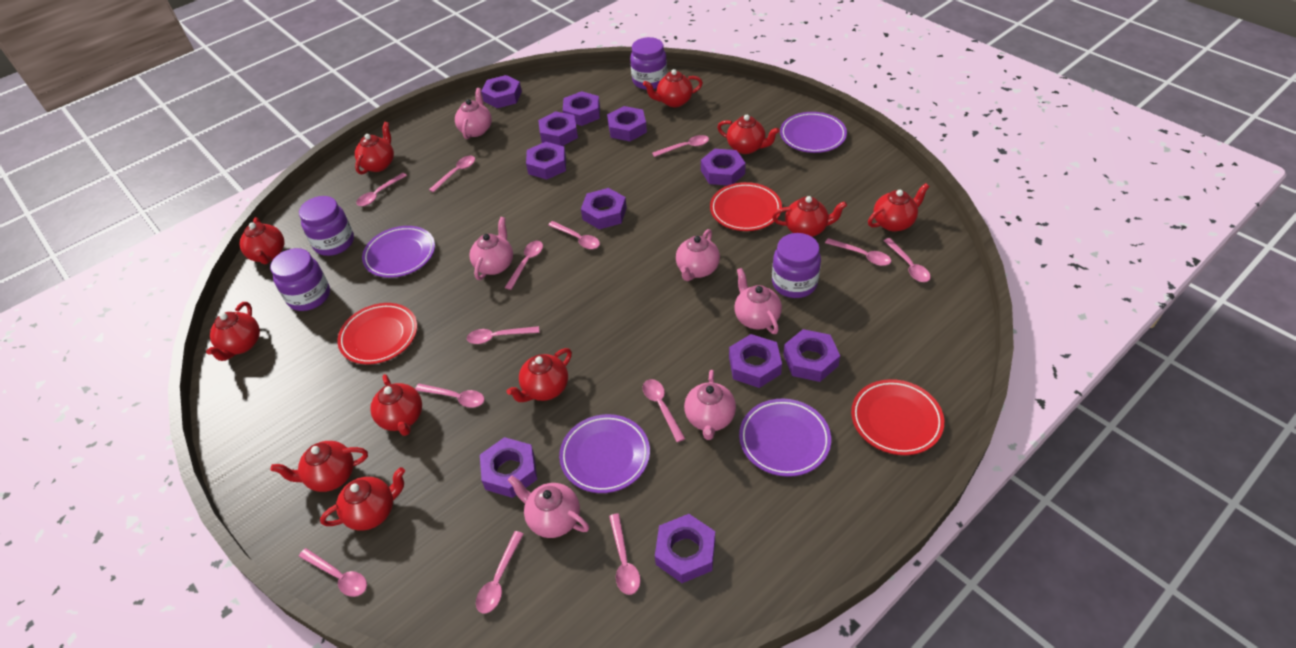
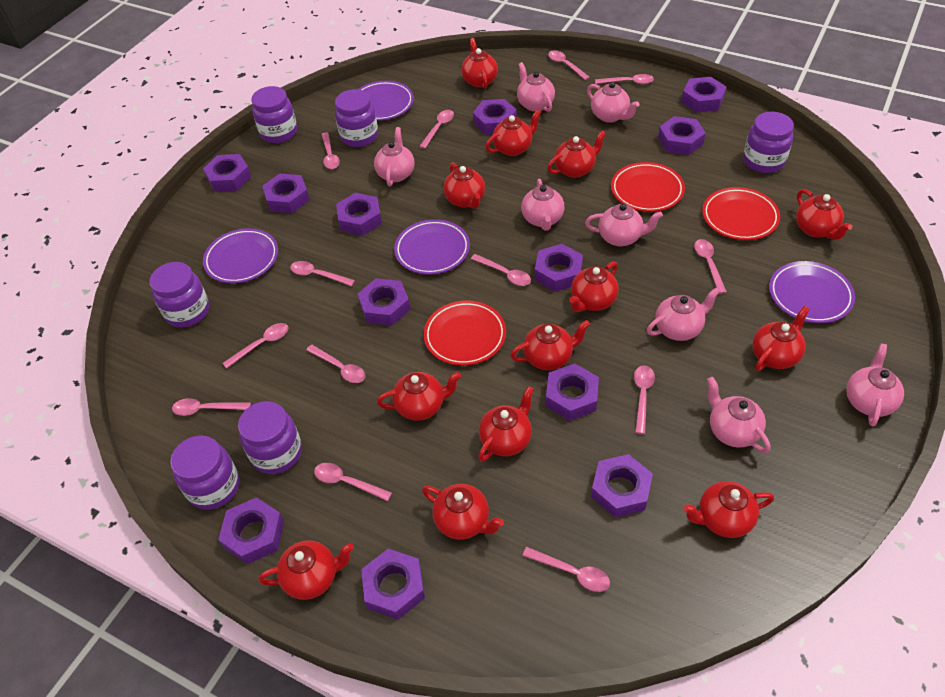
pink teapot: 6 -> 8
purple jar: 4 -> 6
purple nut: 11 -> 12
red teapot: 11 -> 13

